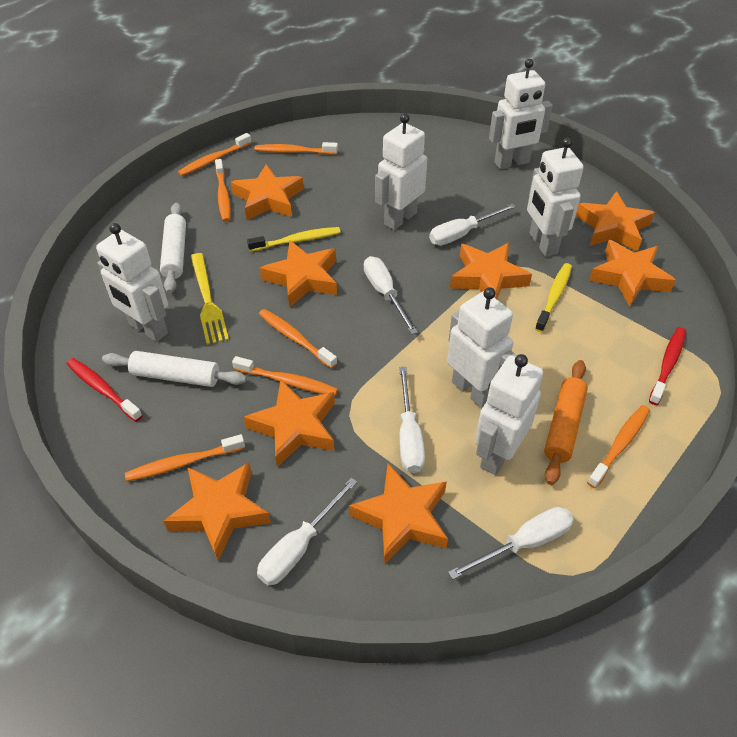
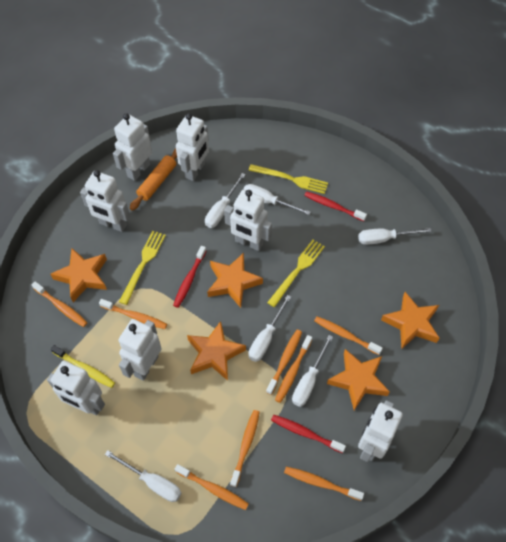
orange star: 8 -> 5
orange toothbrush: 7 -> 8
red toothbrush: 2 -> 3
white robot: 6 -> 7
white rolling pin: 2 -> 0
white screwdriver: 5 -> 6
yellow fork: 1 -> 3
yellow toothbrush: 2 -> 1

